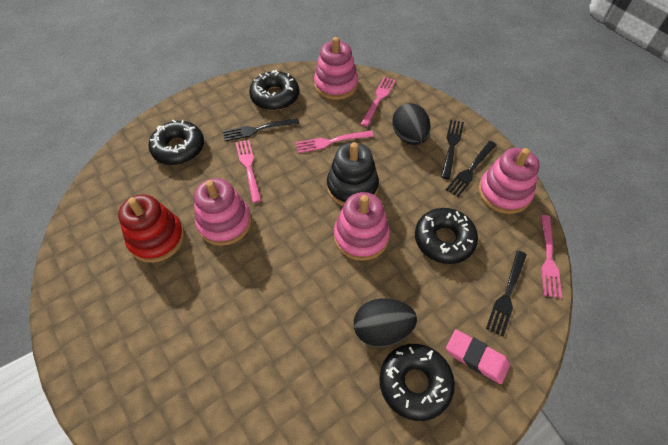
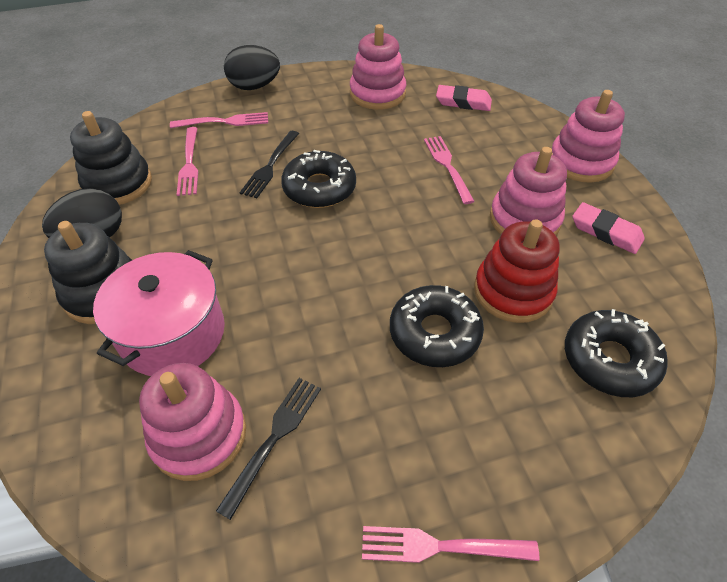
black donut: 4 -> 3
black fork: 4 -> 2
black stacking toy: 1 -> 2
pink eraser: 1 -> 2
pink pot: 0 -> 1

